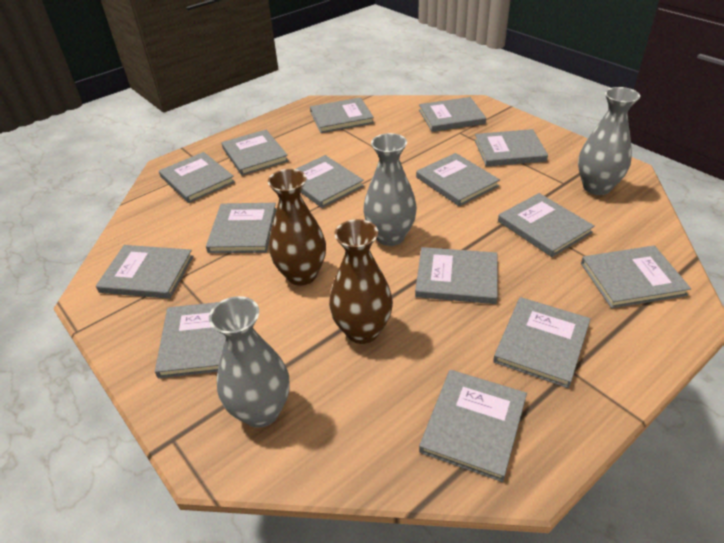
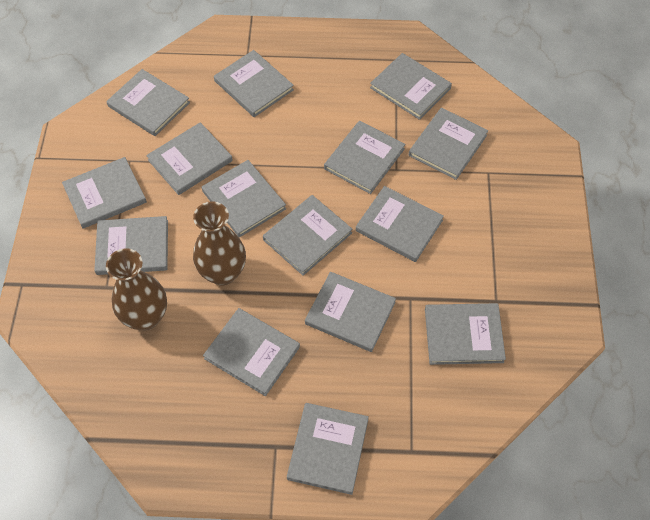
grey vase: 3 -> 0

